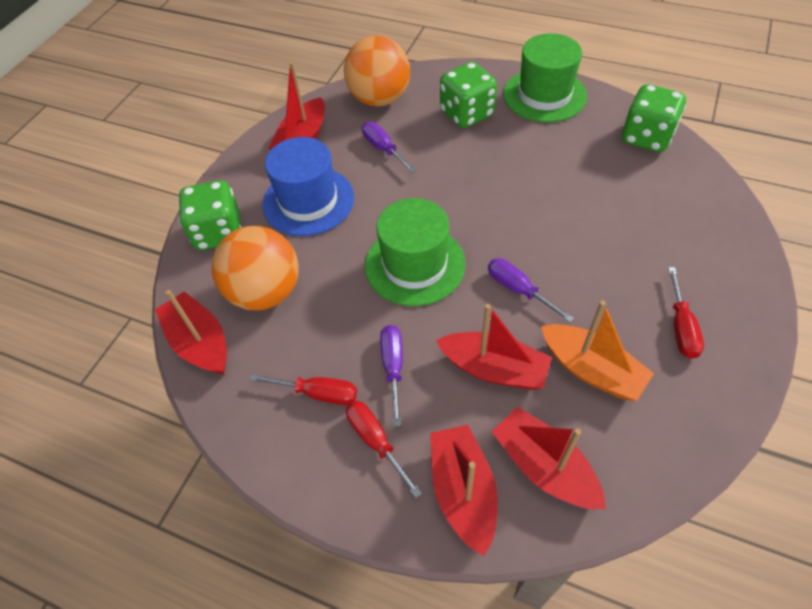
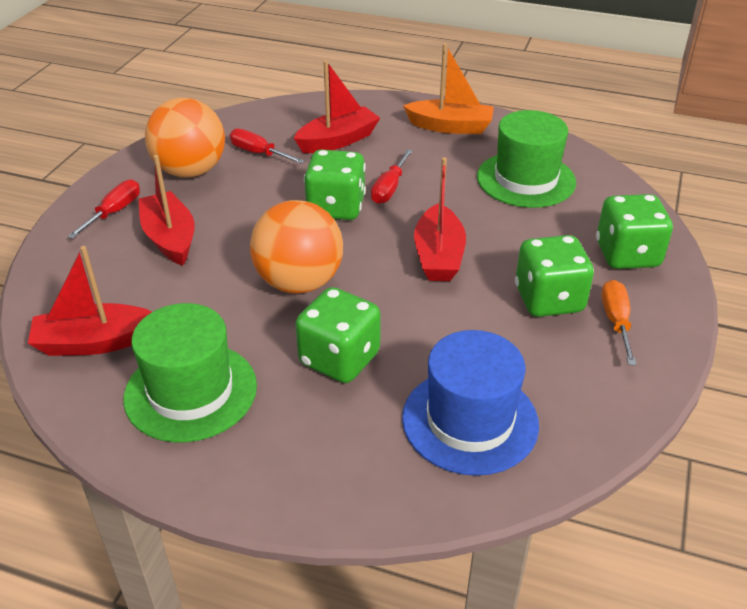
green dice: 3 -> 4
orange screwdriver: 0 -> 1
purple screwdriver: 3 -> 0
red boat: 5 -> 4

